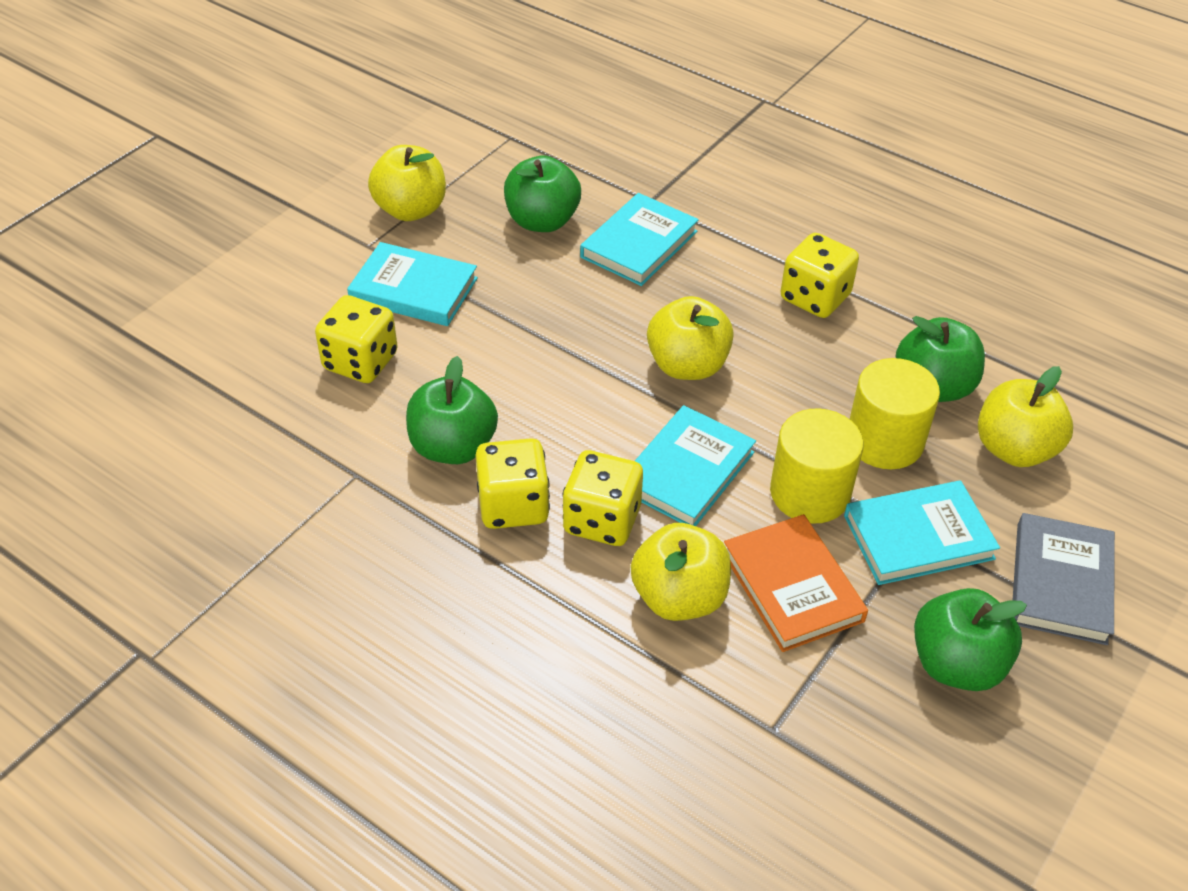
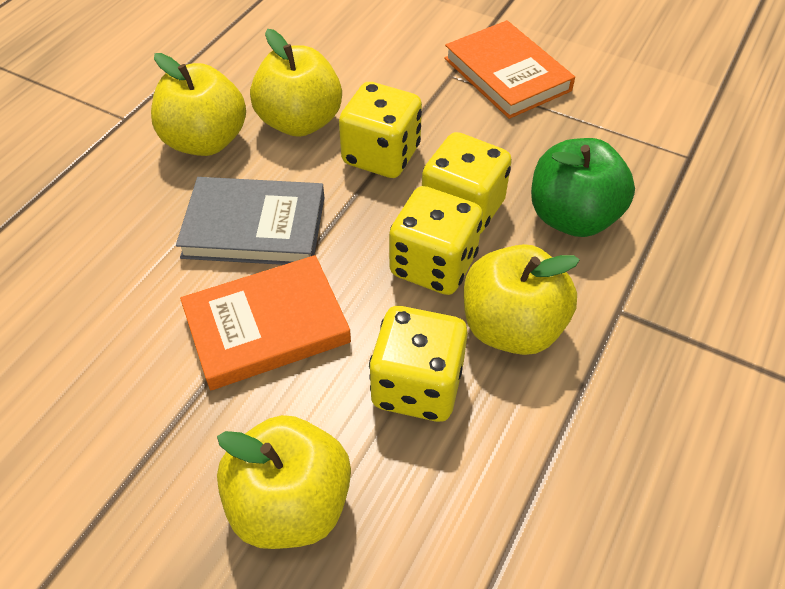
green apple: 4 -> 1
orange book: 1 -> 2
turquoise book: 4 -> 0
yellow cylinder: 2 -> 0

